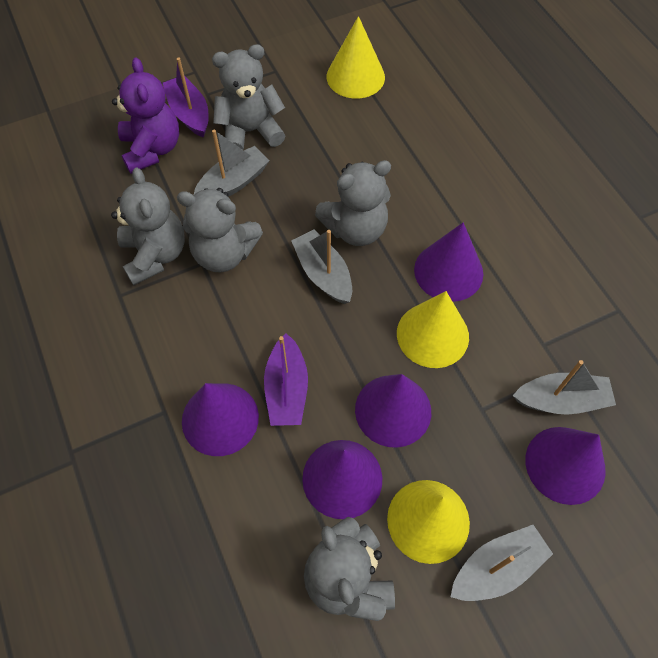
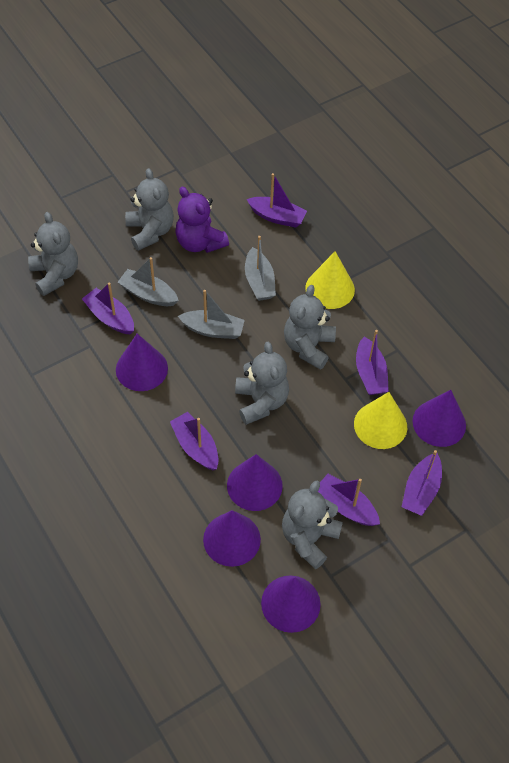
grey boat: 4 -> 3
purple boat: 2 -> 6
yellow cone: 3 -> 2

